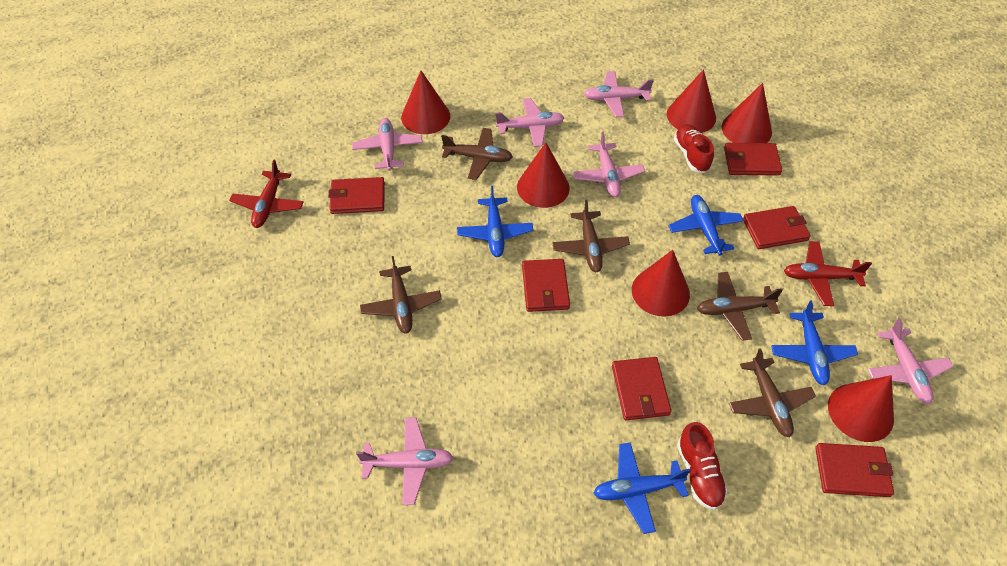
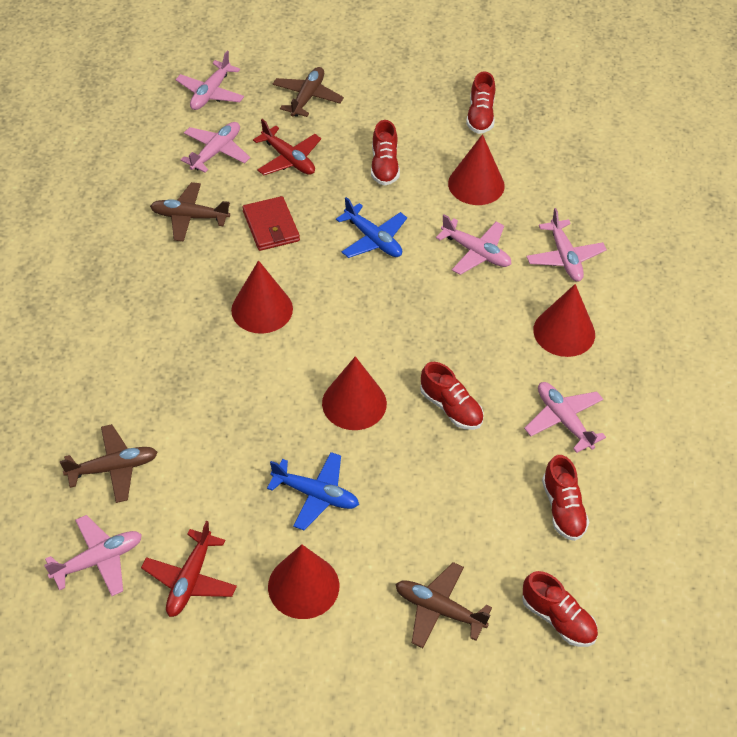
blue plane: 4 -> 2
brown plane: 5 -> 4
red cone: 6 -> 5
red shoe: 2 -> 5
red wallet: 6 -> 1

